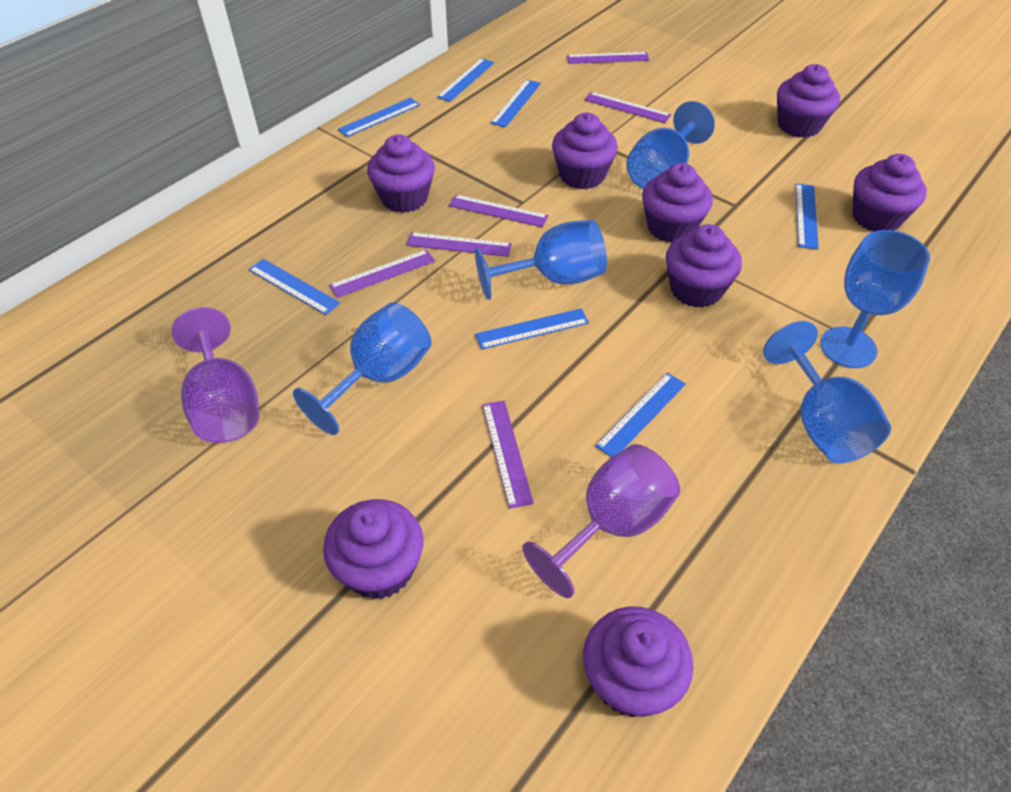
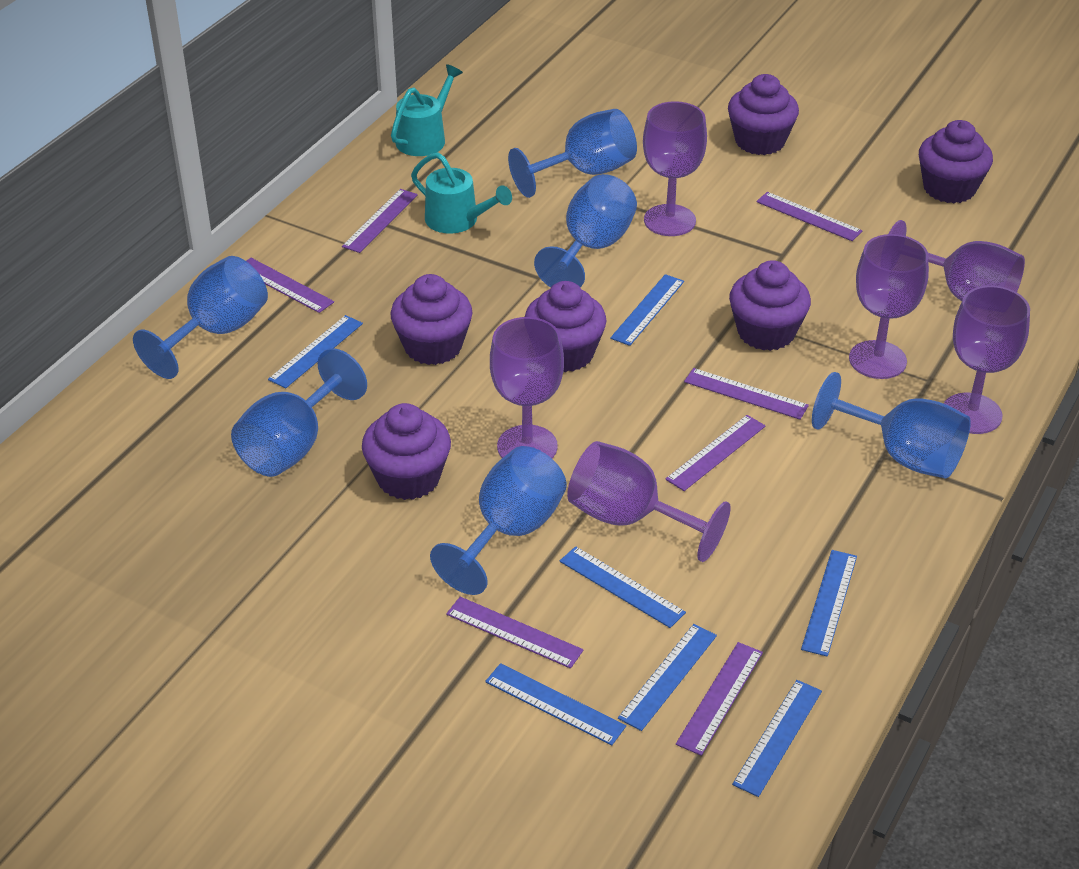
blue goblet: 5 -> 6
purple cupcake: 8 -> 6
purple goblet: 2 -> 6
purple ruler: 6 -> 7
turquoise watering can: 0 -> 2

